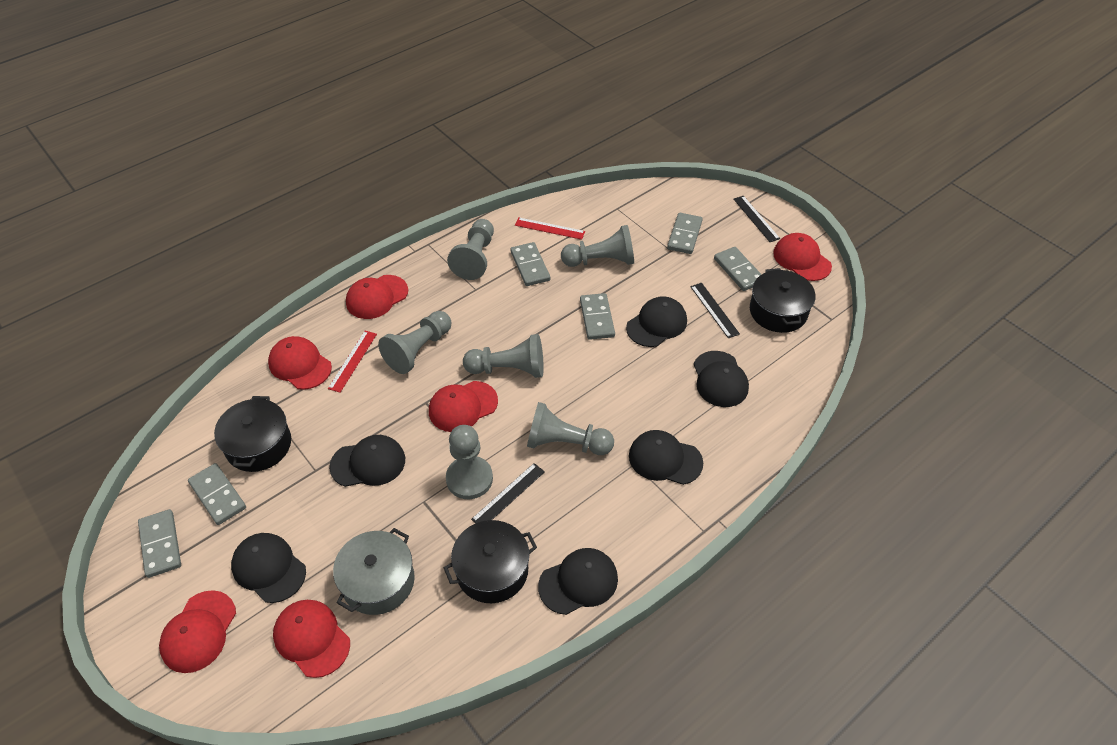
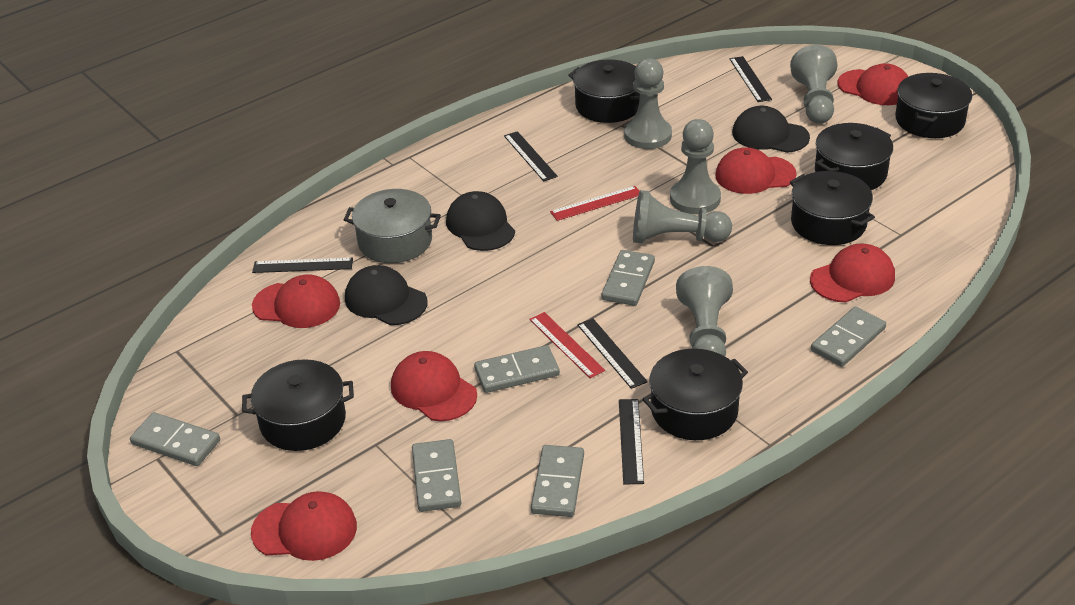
black cap: 6 -> 3
black pot: 3 -> 6
black ruler: 3 -> 5
grey pawn: 6 -> 5

